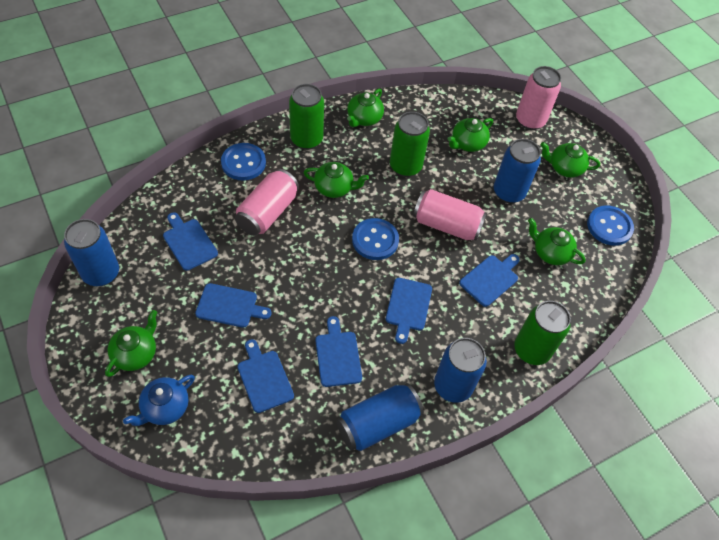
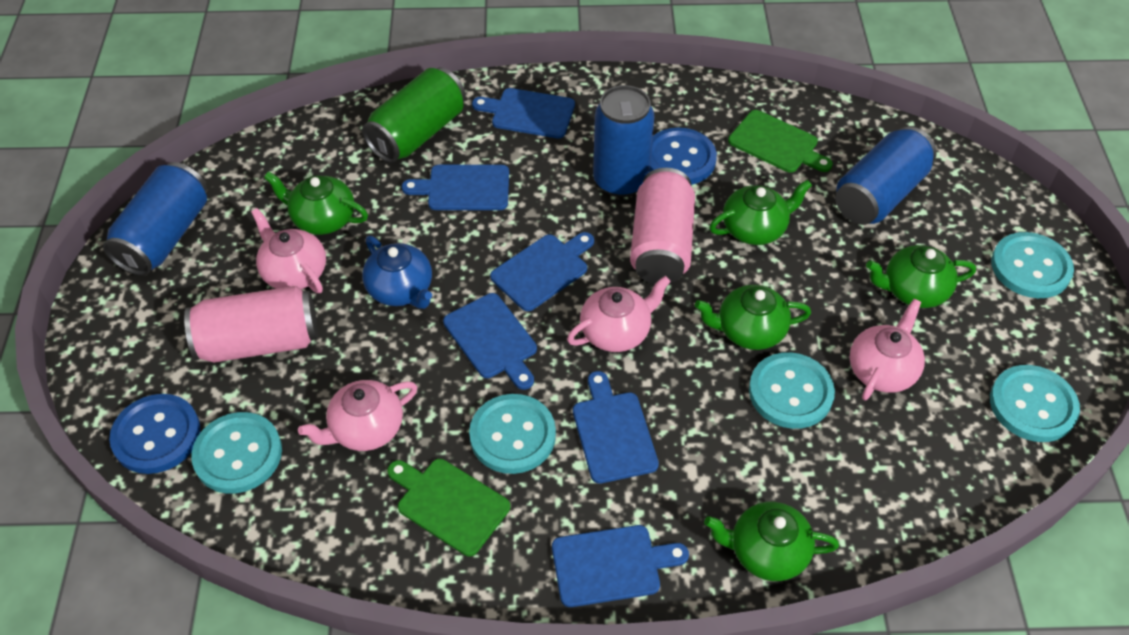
blue button: 3 -> 2
blue can: 4 -> 3
green can: 3 -> 1
green cutting board: 0 -> 2
green teapot: 6 -> 5
pink can: 3 -> 2
pink teapot: 0 -> 4
turquoise button: 0 -> 5

